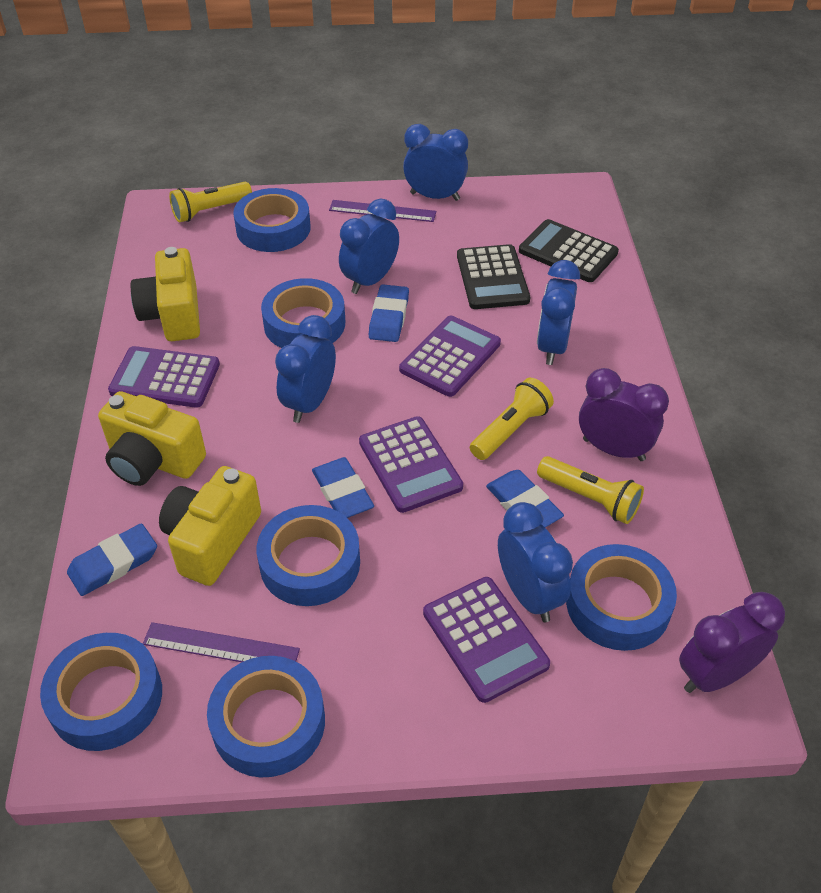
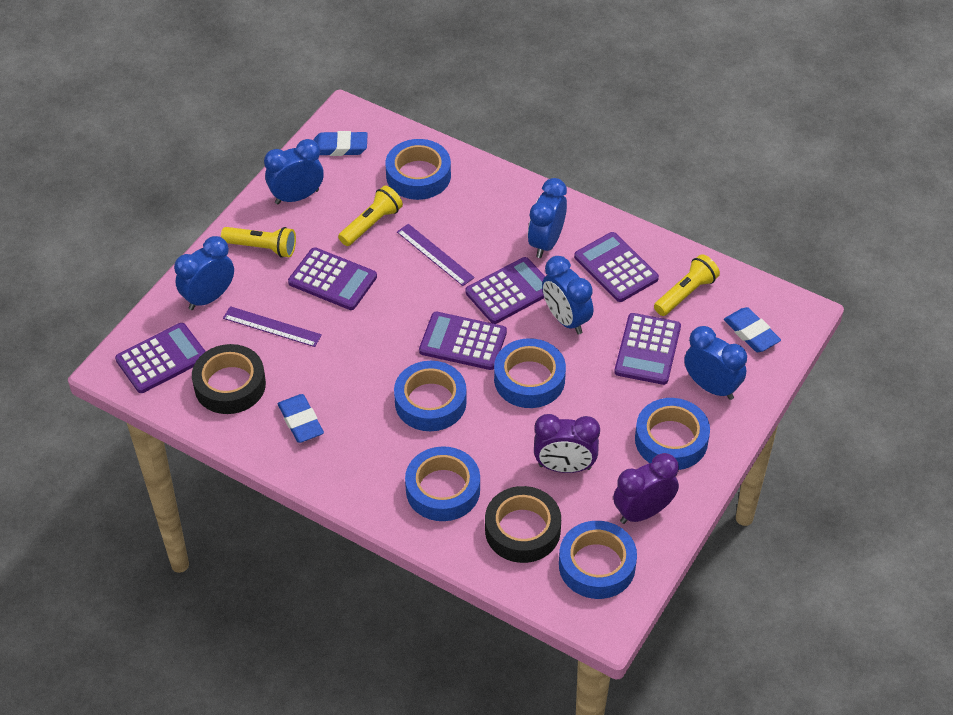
black calculator: 2 -> 0
black tape: 0 -> 2
blue eraser: 4 -> 3
purple calculator: 4 -> 6
yellow camera: 3 -> 0

